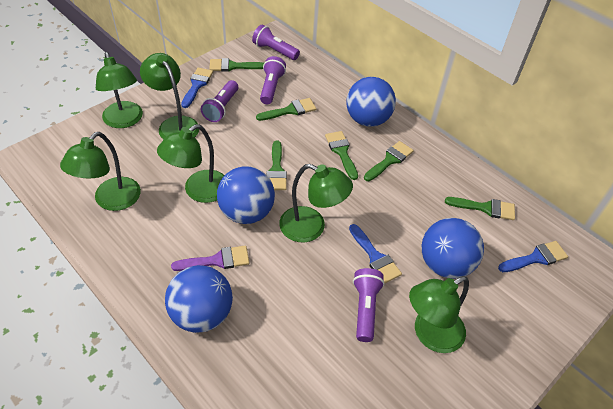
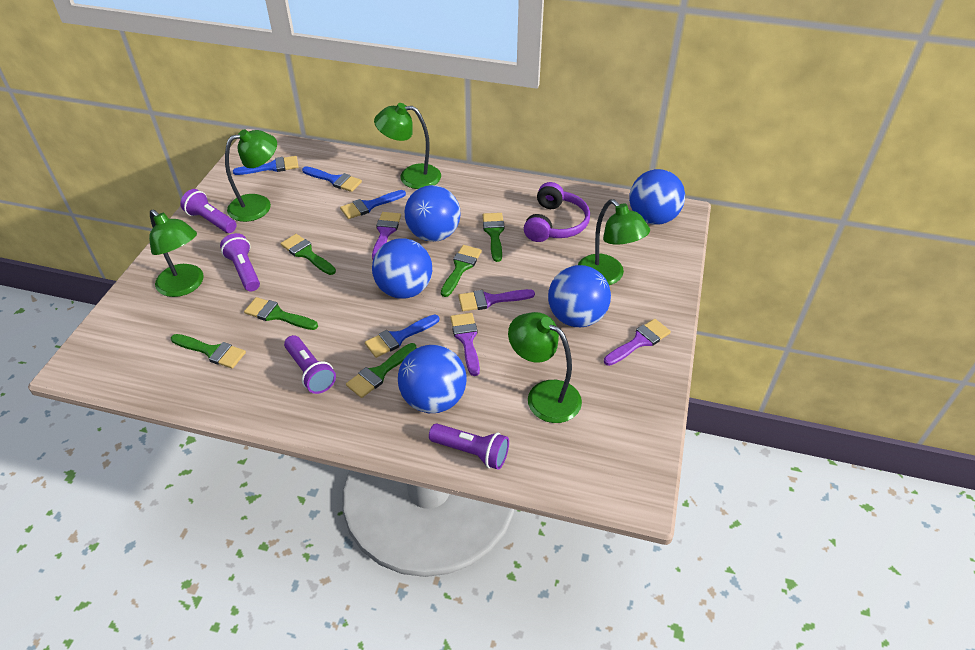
blue ball: 4 -> 5
blue brush: 3 -> 4
green lamp: 6 -> 5
purple brush: 1 -> 4
purple headphones: 0 -> 1

